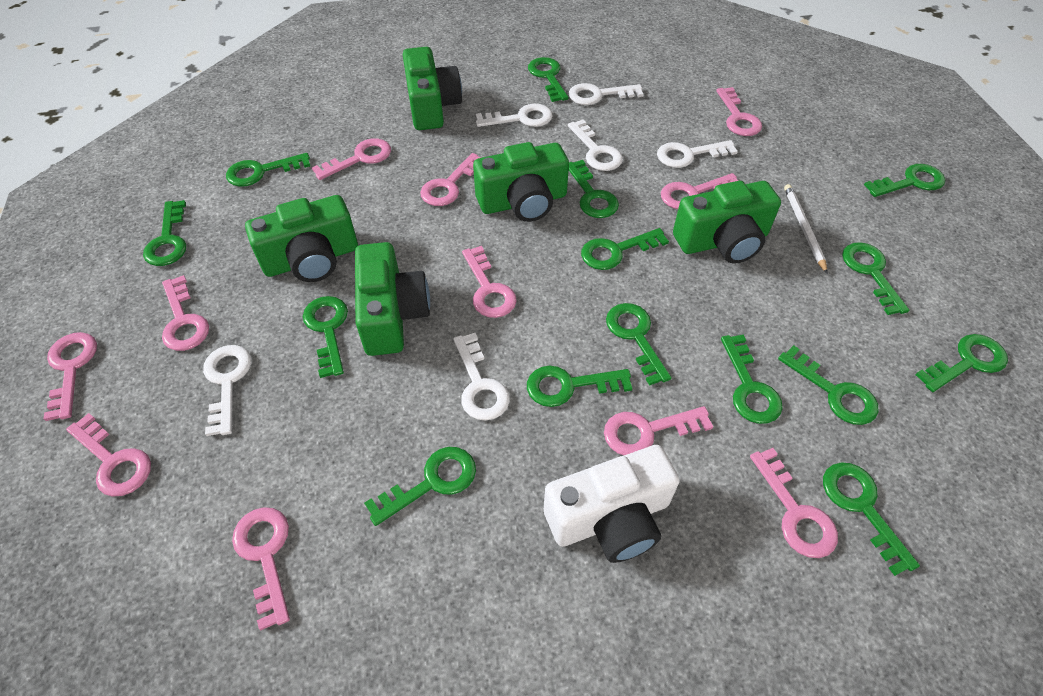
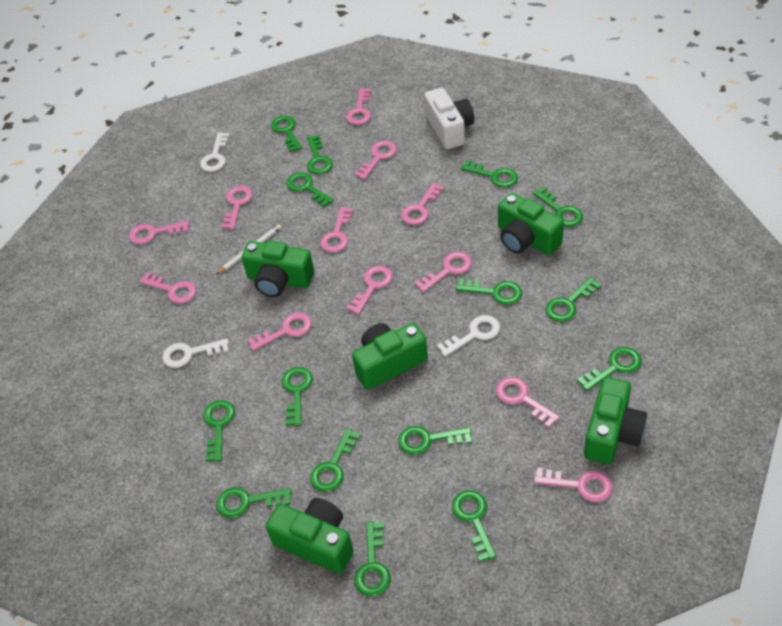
pink key: 11 -> 12
white key: 6 -> 3

